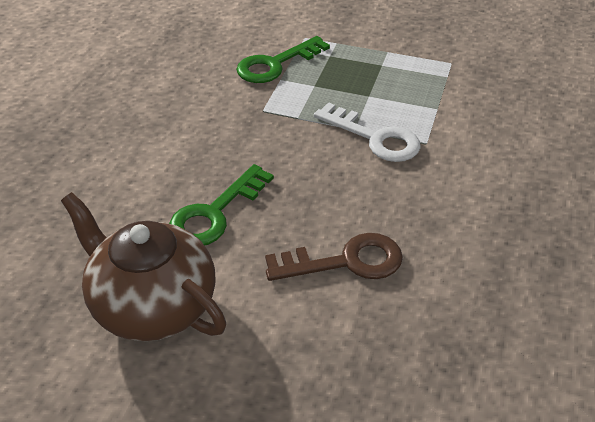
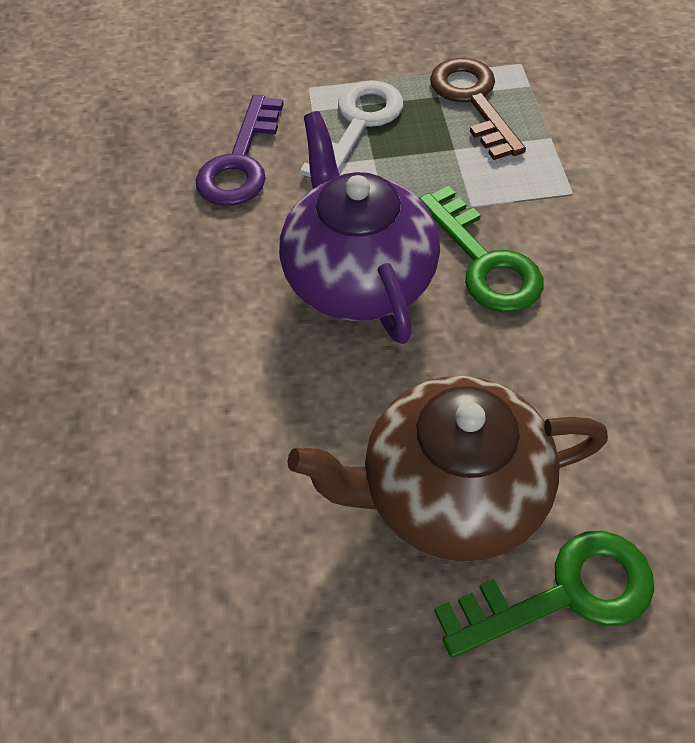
purple key: 0 -> 1
purple teapot: 0 -> 1

